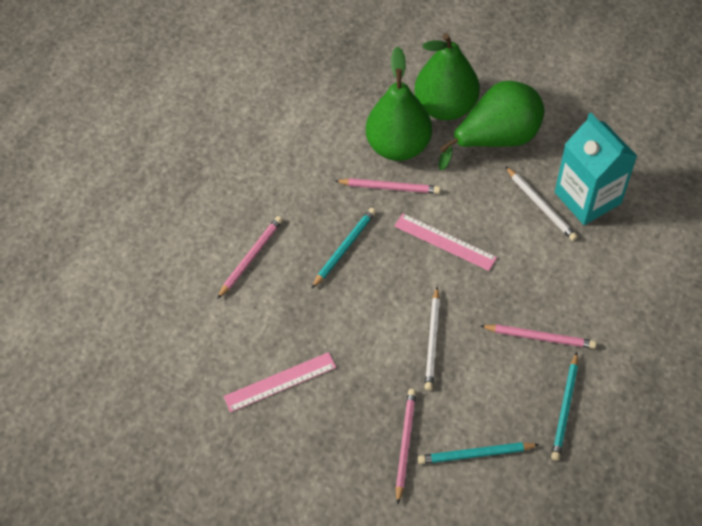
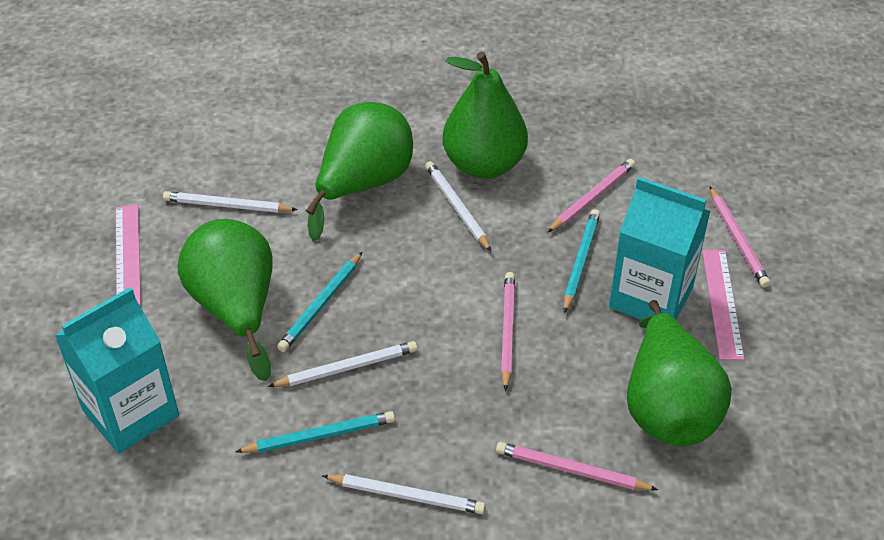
green pear: 3 -> 4
turquoise carton: 1 -> 2
white pencil: 2 -> 4

